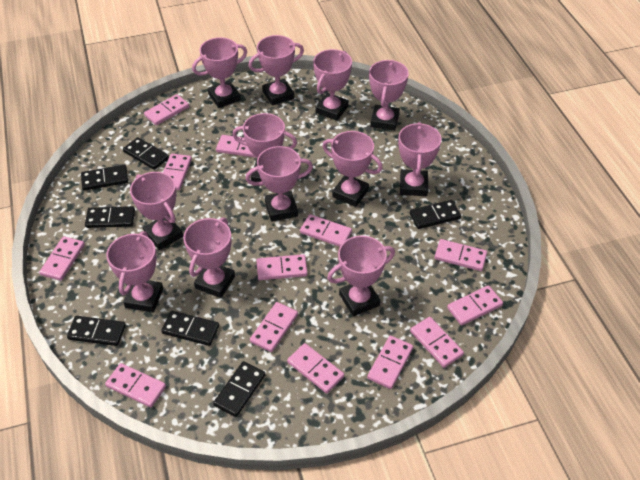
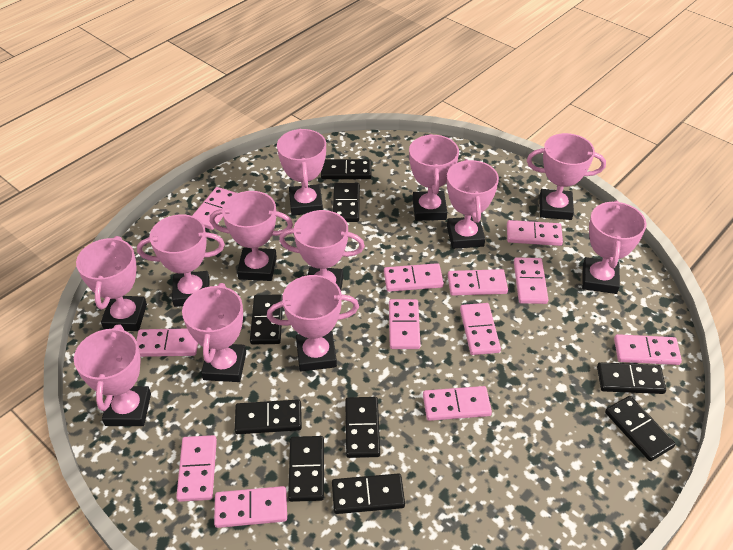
black domino: 7 -> 9
pink domino: 13 -> 12

